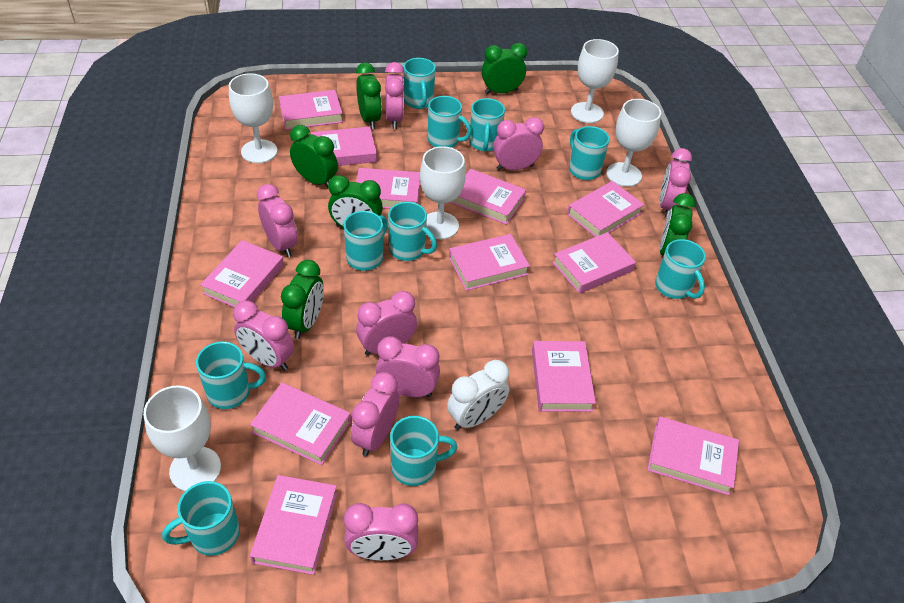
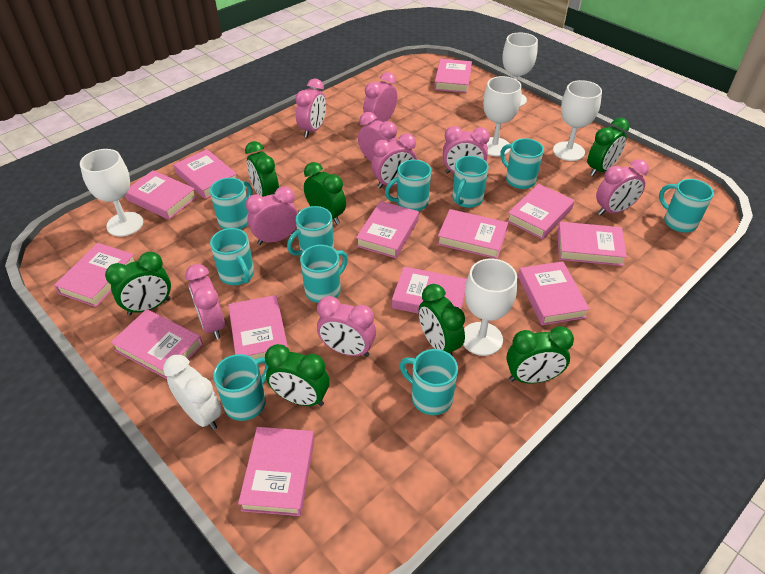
green clock: 6 -> 7
pink book: 12 -> 13

